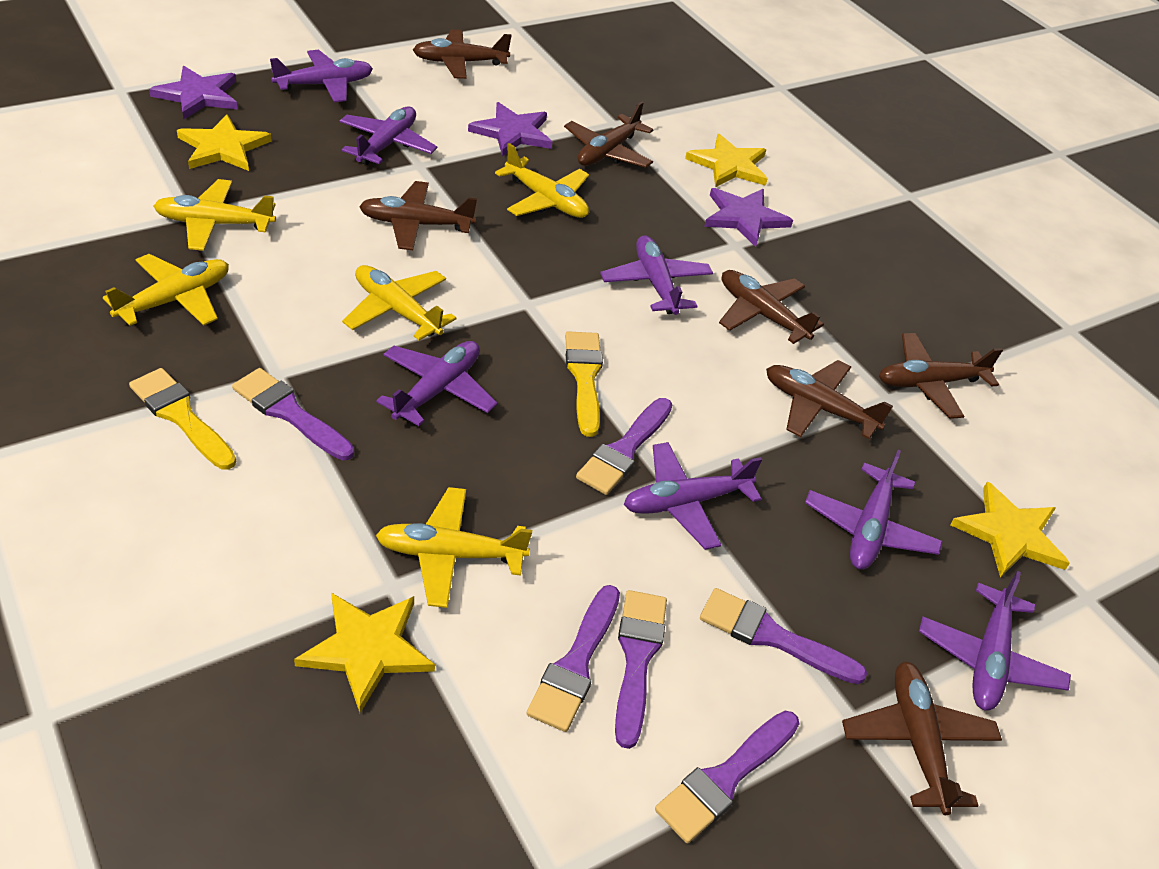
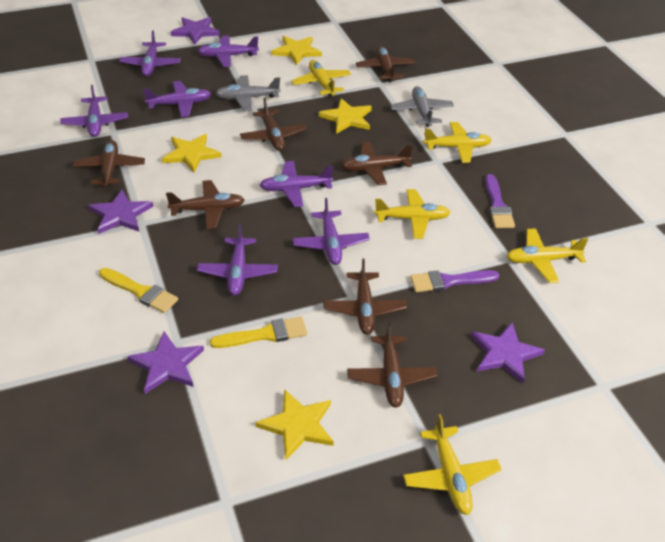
grey plane: 0 -> 2
purple brush: 6 -> 2
purple star: 3 -> 4

